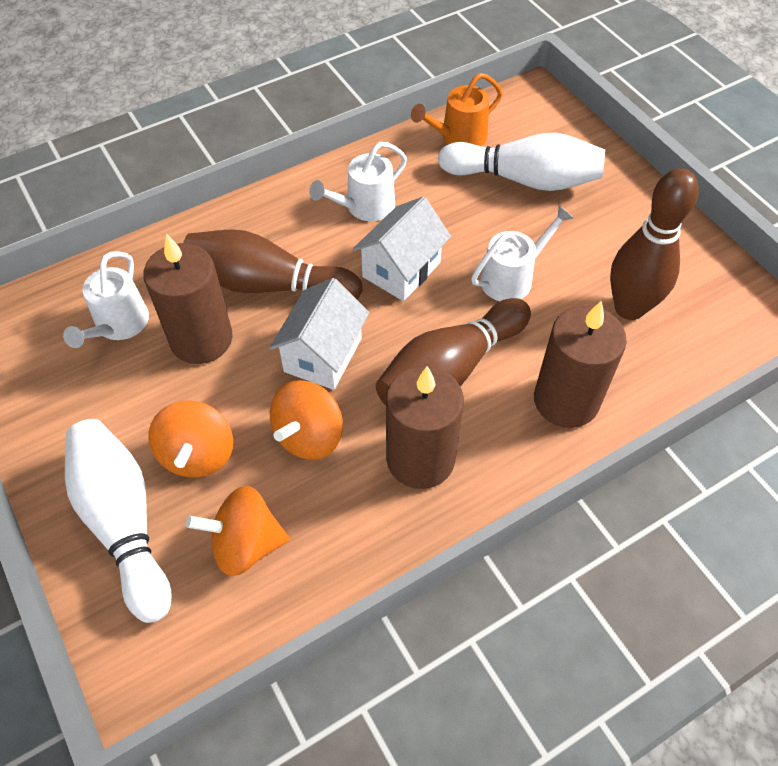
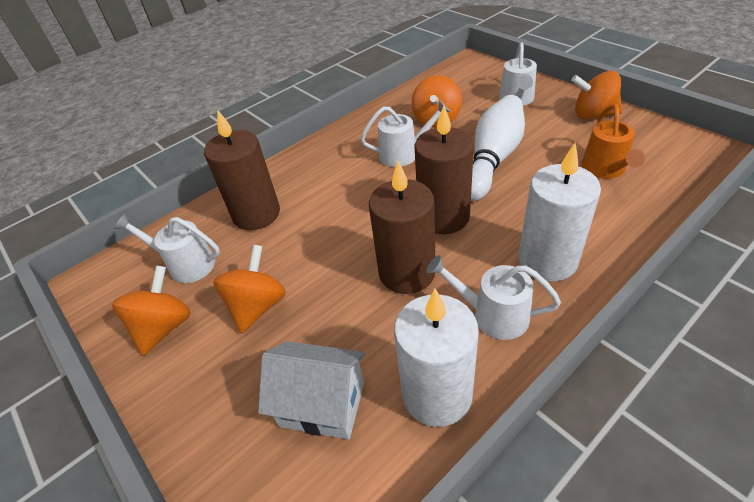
brown bowling pin: 3 -> 0
orange spinning top: 3 -> 4
white bowling pin: 2 -> 1
white candle: 0 -> 2
white house: 2 -> 1
white watering can: 3 -> 4

